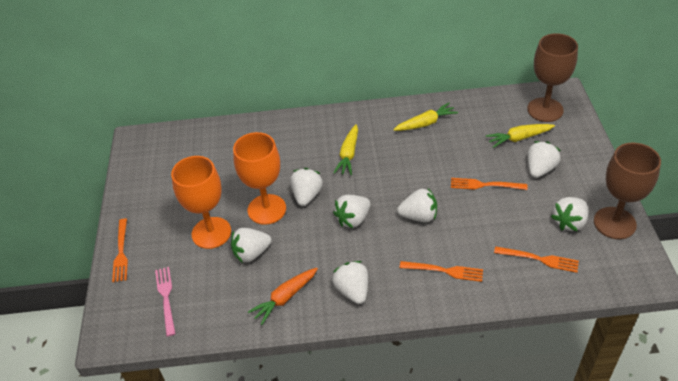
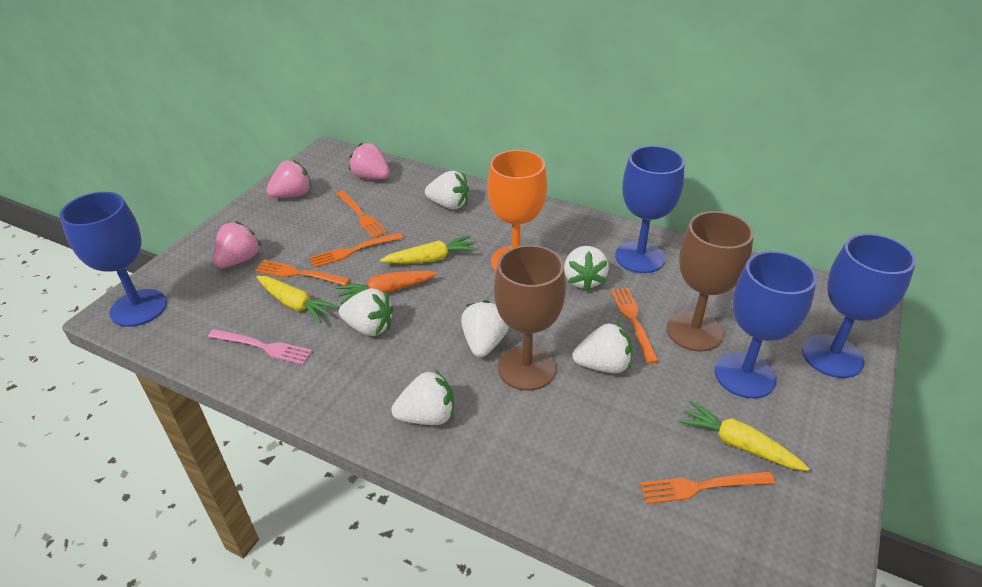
blue goblet: 0 -> 4
orange fork: 4 -> 5
orange goblet: 2 -> 1
pink strawberry: 0 -> 3
white strawberry: 7 -> 6

